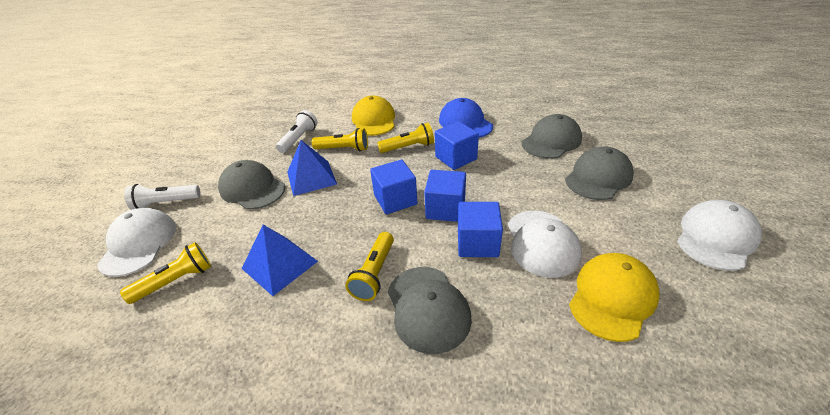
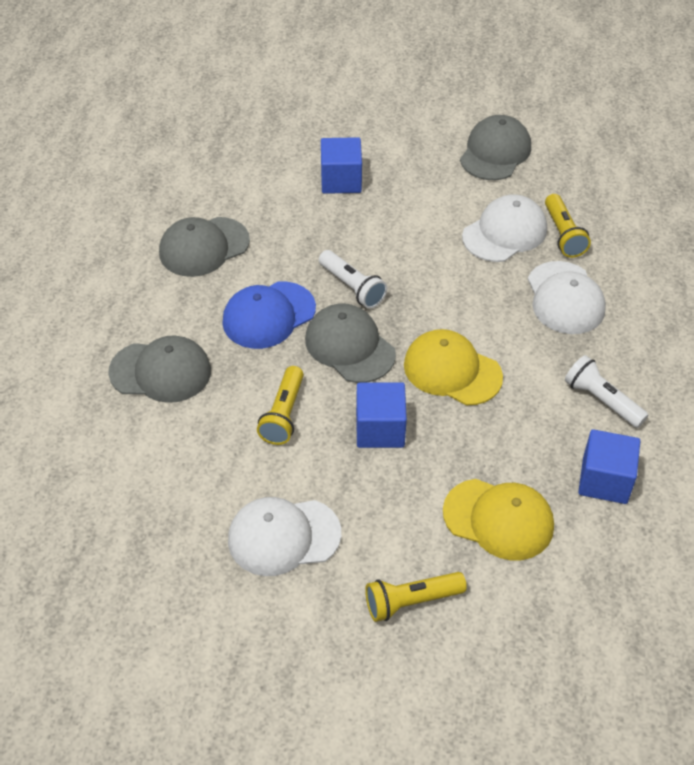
blue cube: 4 -> 3
blue pyramid: 2 -> 0
yellow flashlight: 4 -> 3

